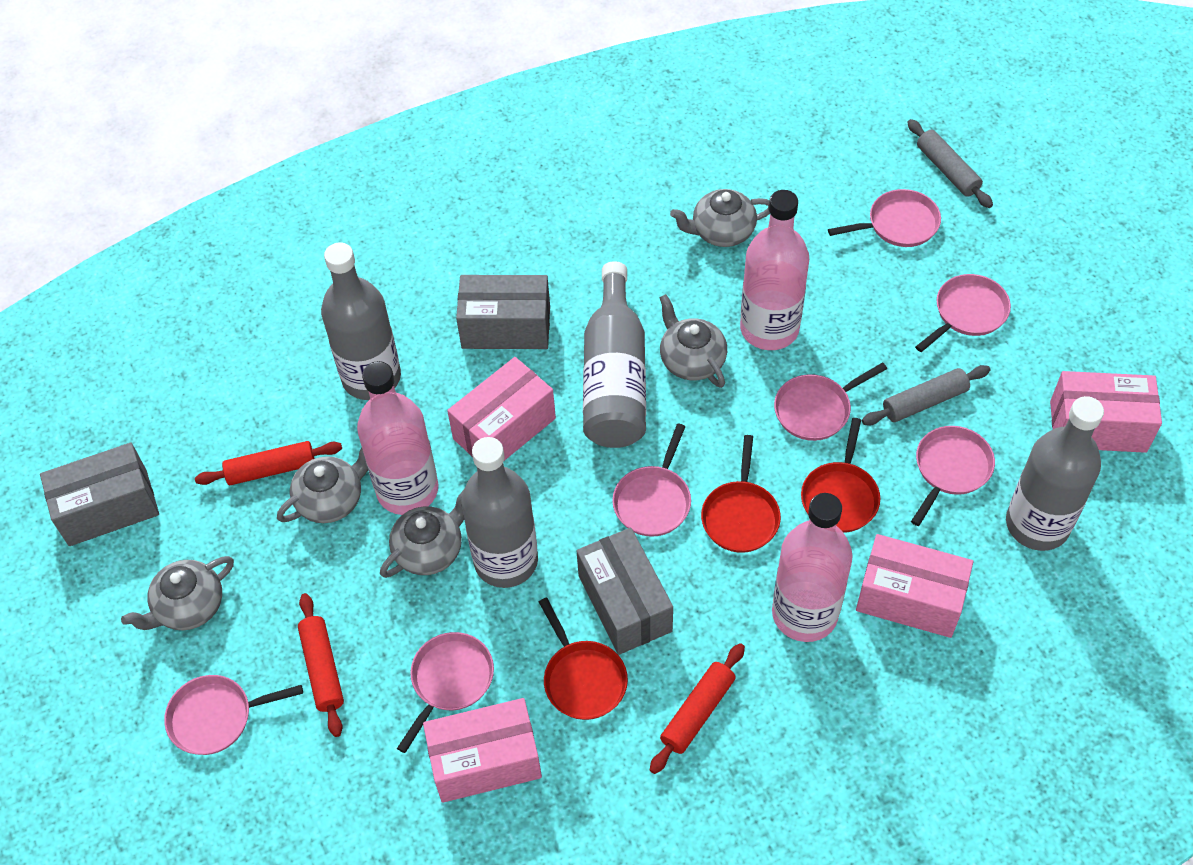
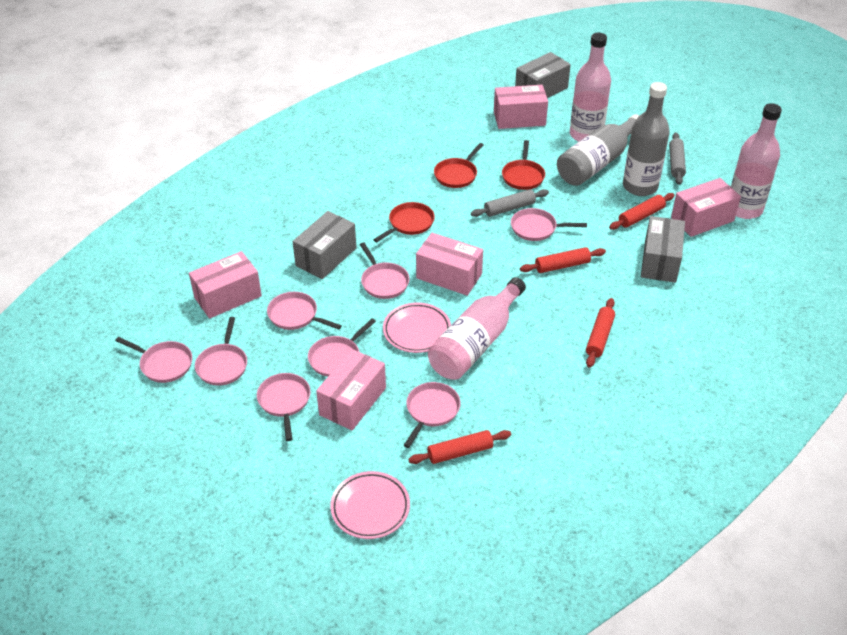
grey bottle: 4 -> 2
grey teapot: 5 -> 0
pink box: 4 -> 5
pink pan: 7 -> 8
pink plate: 0 -> 2
red rolling pin: 3 -> 4

